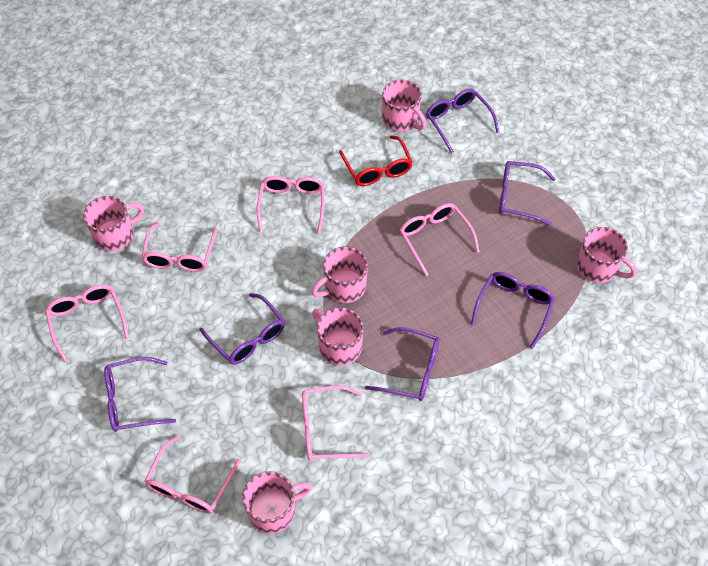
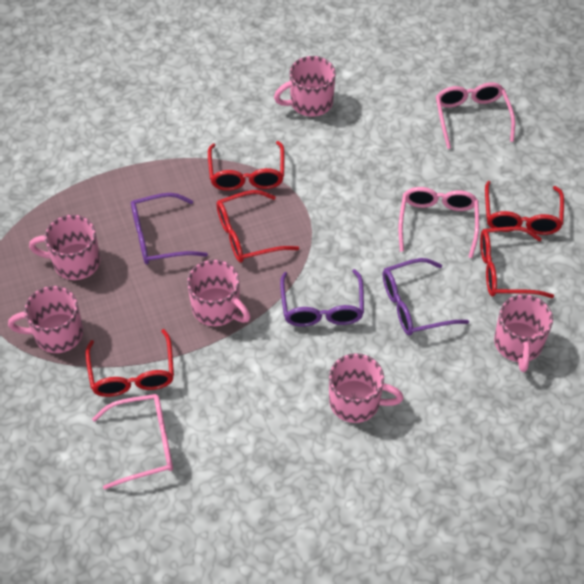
pink glasses: 6 -> 3
purple glasses: 6 -> 3
red glasses: 1 -> 5

